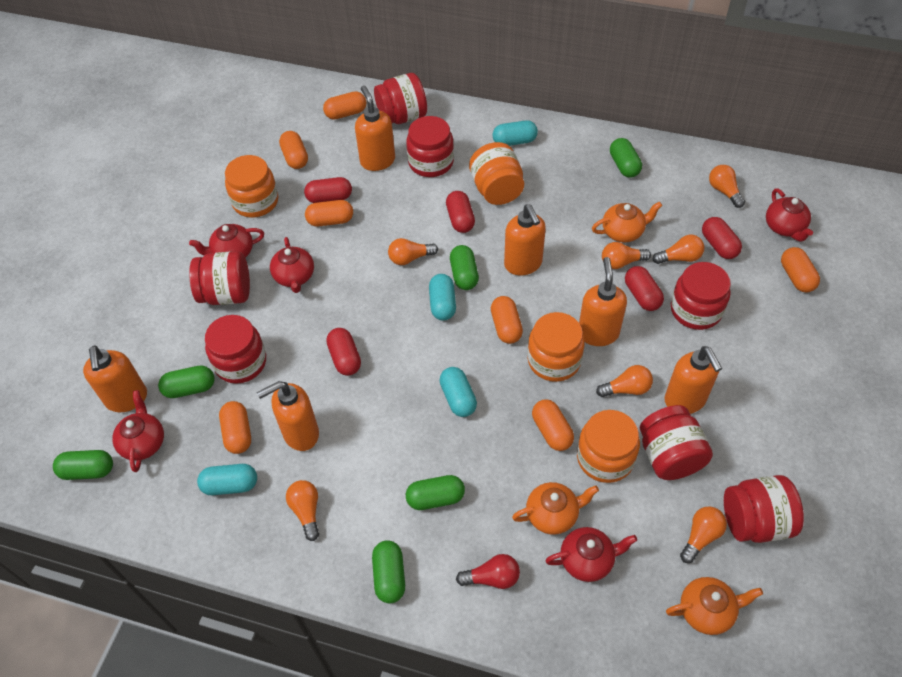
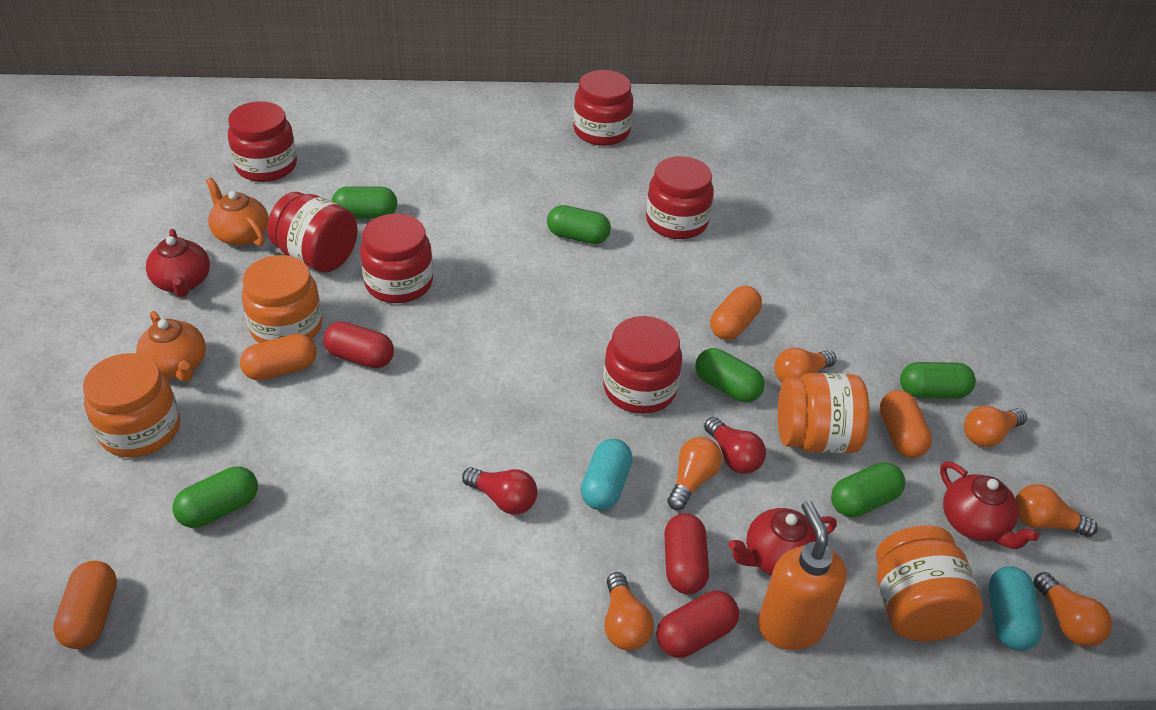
orange capsule: 7 -> 4
orange light bulb: 7 -> 6
orange soap dispenser: 6 -> 1
orange teapot: 3 -> 2
red capsule: 5 -> 3
red jar: 7 -> 6
red light bulb: 1 -> 2
red teapot: 5 -> 3
turquoise capsule: 4 -> 2

